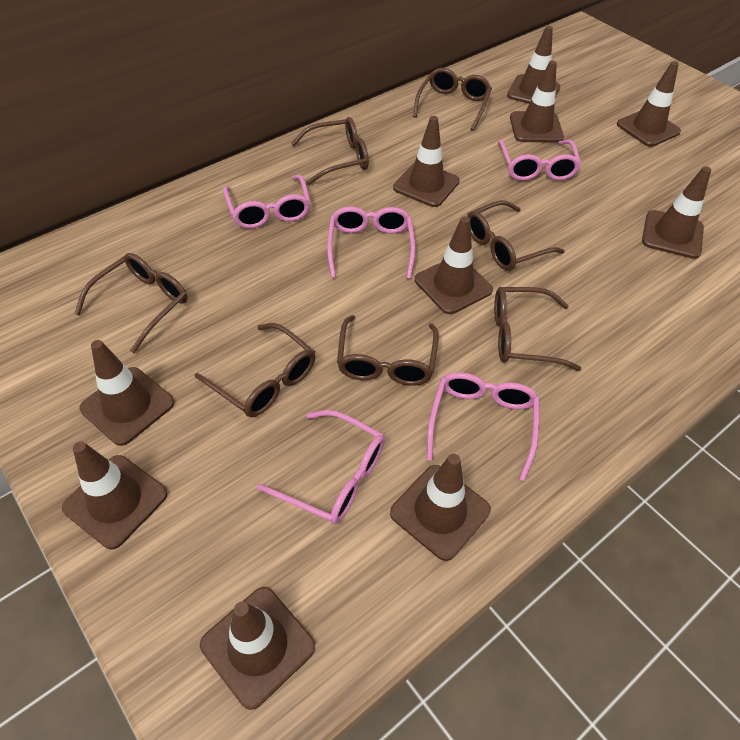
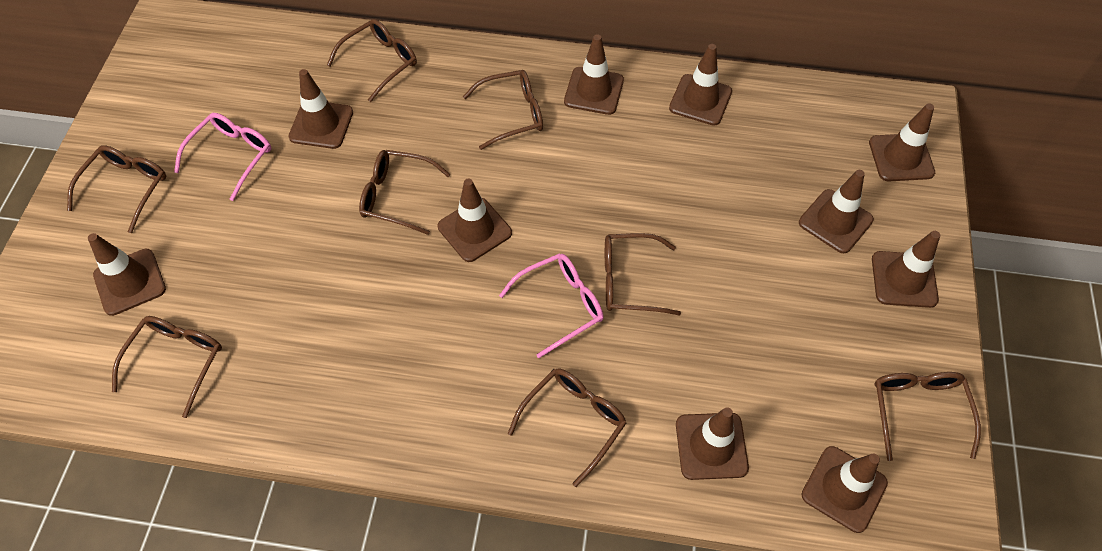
brown glasses: 7 -> 8
pink glasses: 5 -> 2

